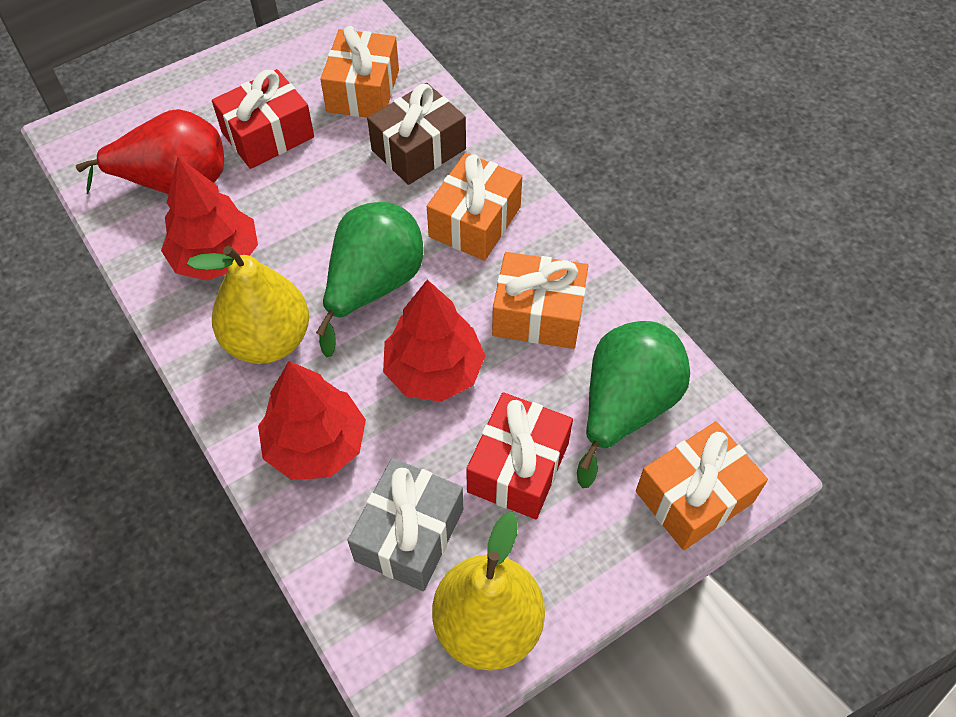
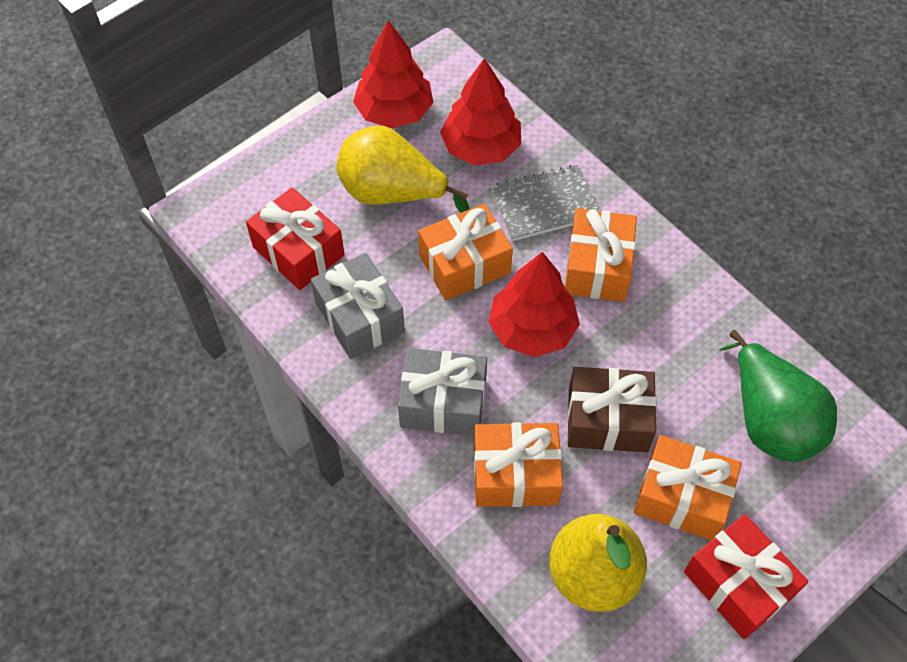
green pear: 2 -> 1
grey gift: 1 -> 2
grey notebook: 0 -> 1
red pear: 1 -> 0

